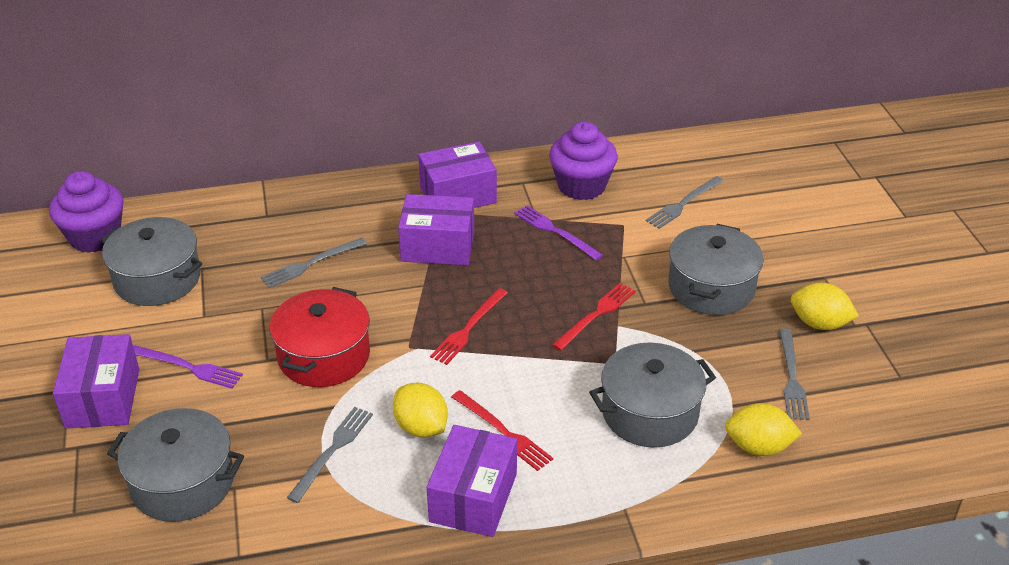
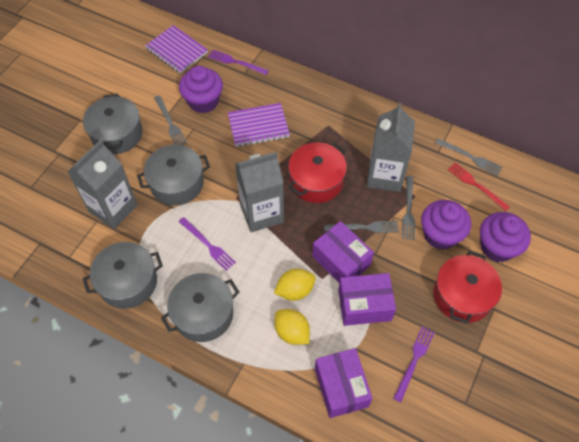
grey carton: 0 -> 3
purple box: 4 -> 3
purple cupcake: 2 -> 3
purple fork: 2 -> 3
purple notebook: 0 -> 2
red fork: 3 -> 1
red pot: 1 -> 2
yellow lemon: 3 -> 2

